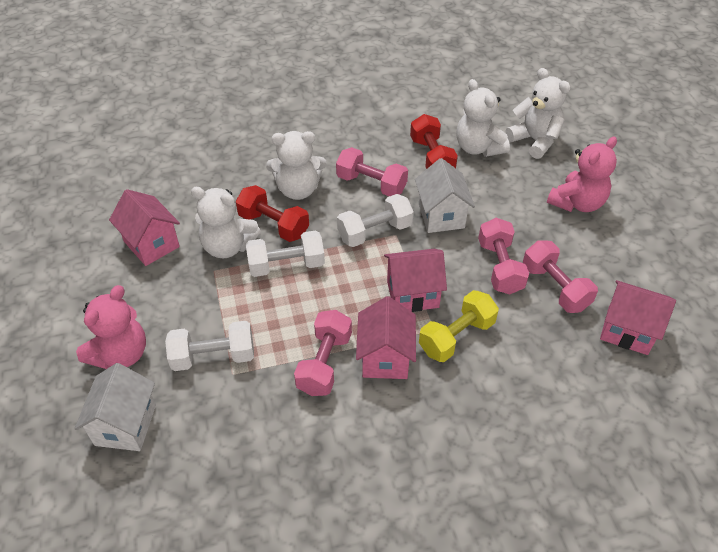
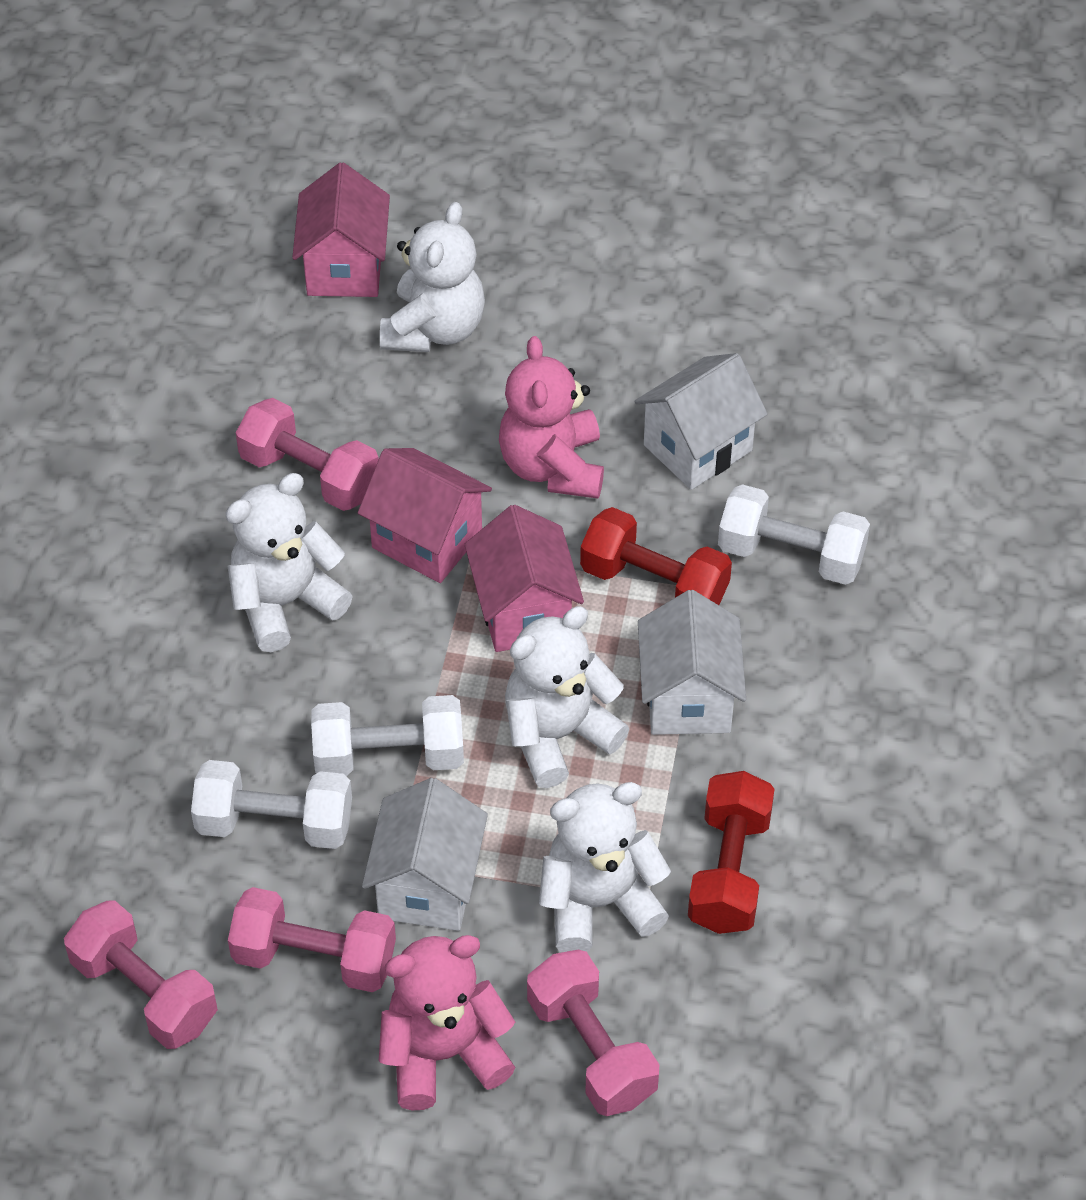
pink house: 4 -> 3
white house: 2 -> 3
yellow dumbbell: 1 -> 0

